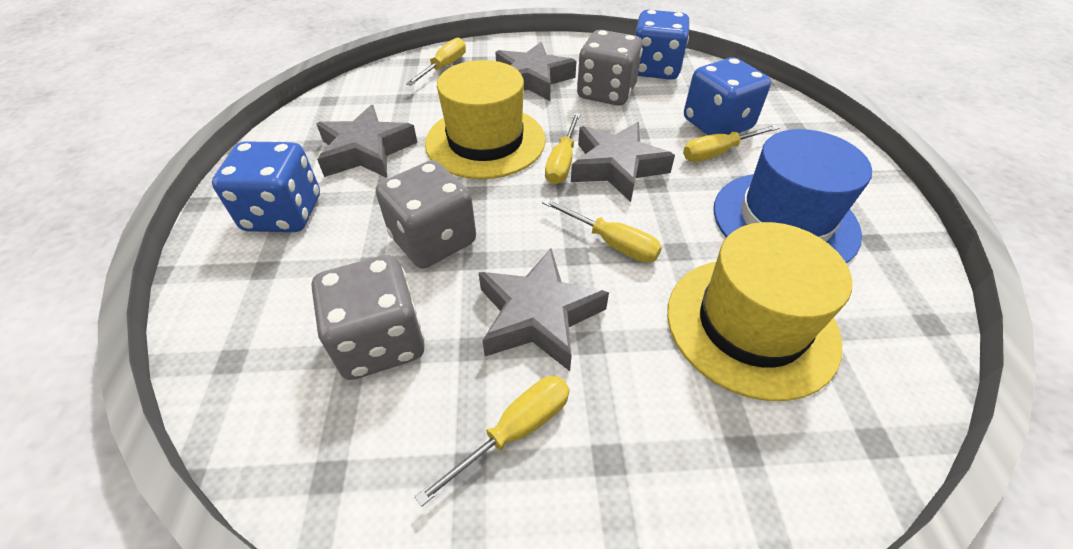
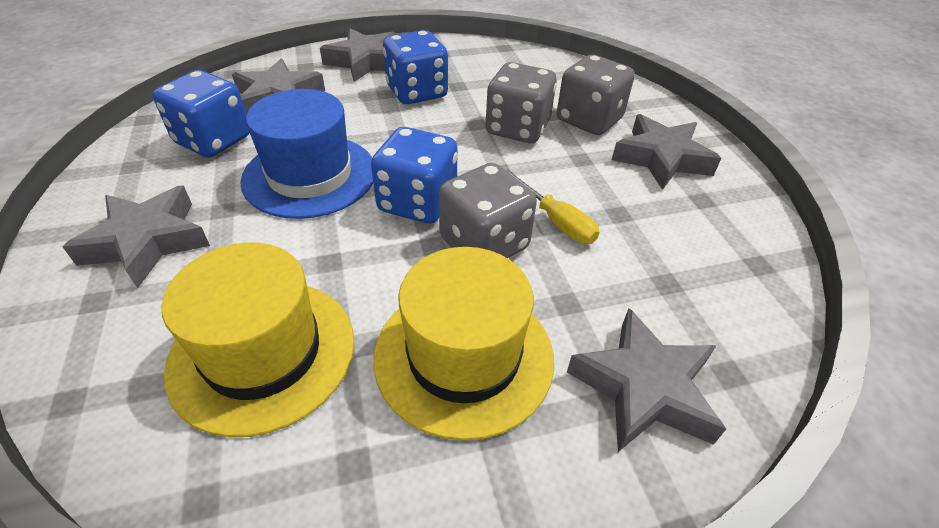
grey star: 4 -> 5
yellow screwdriver: 5 -> 1

